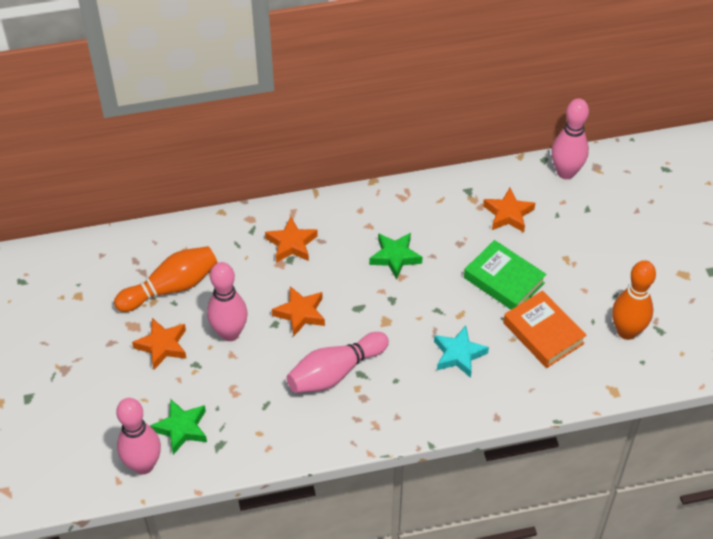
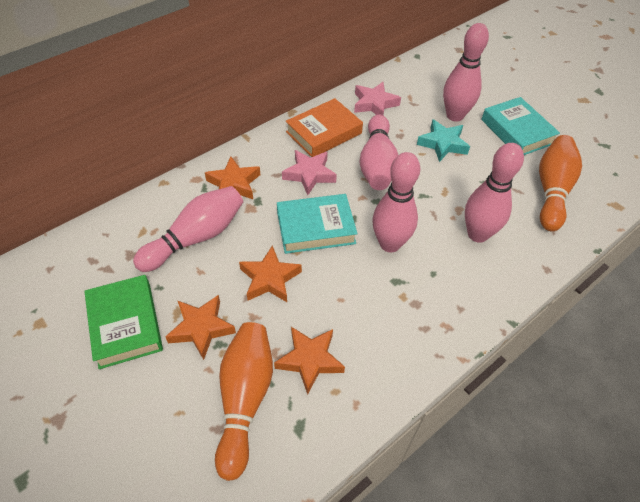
green star: 2 -> 0
pink bowling pin: 4 -> 5
pink star: 0 -> 2
turquoise book: 0 -> 2

